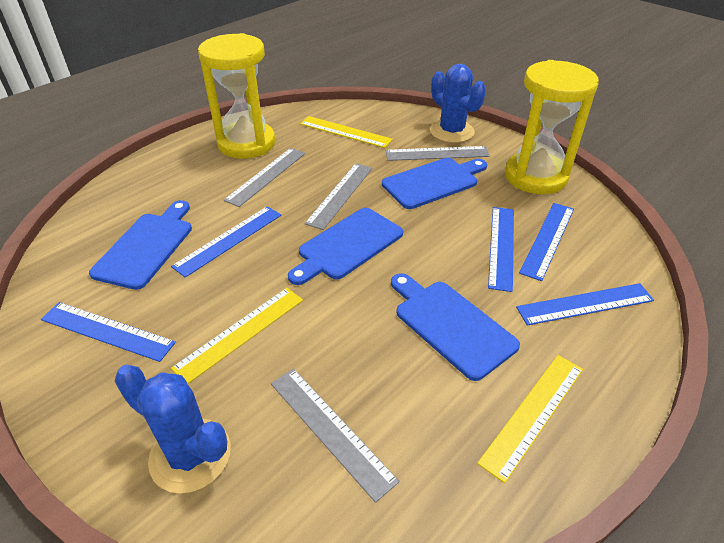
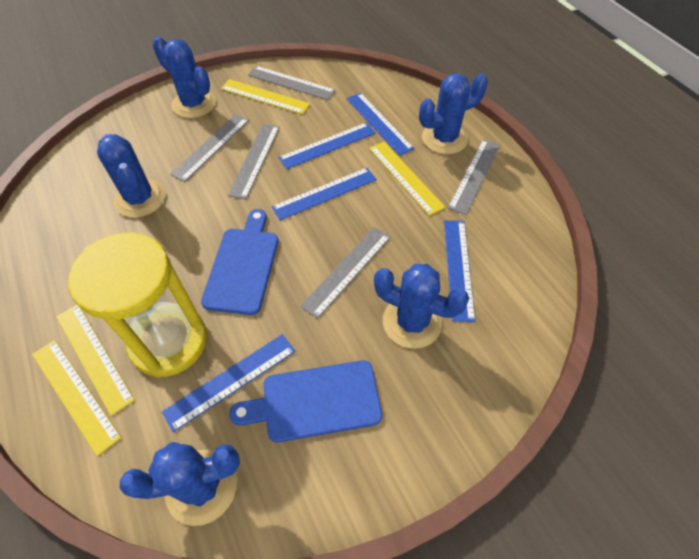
blue cactus: 2 -> 5
blue cutting board: 4 -> 2
grey ruler: 4 -> 5
yellow hourglass: 2 -> 1
yellow ruler: 3 -> 4

